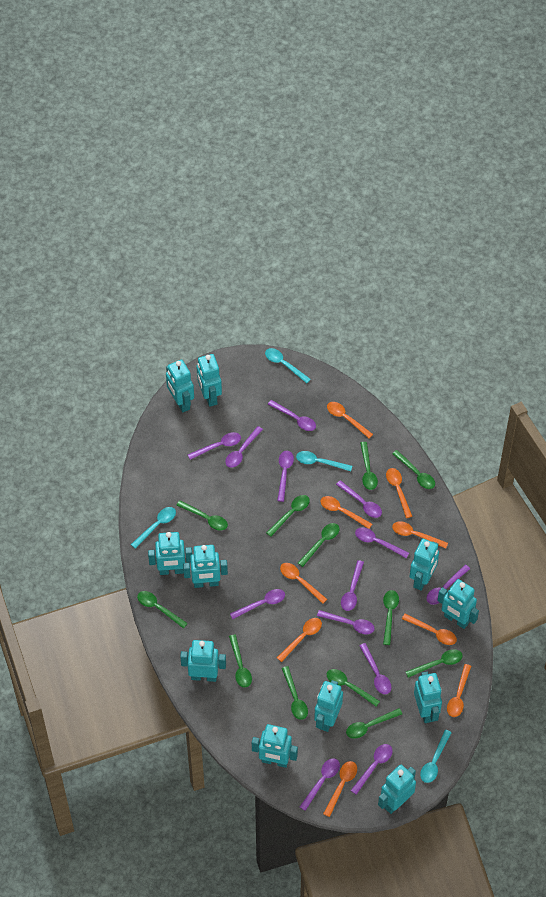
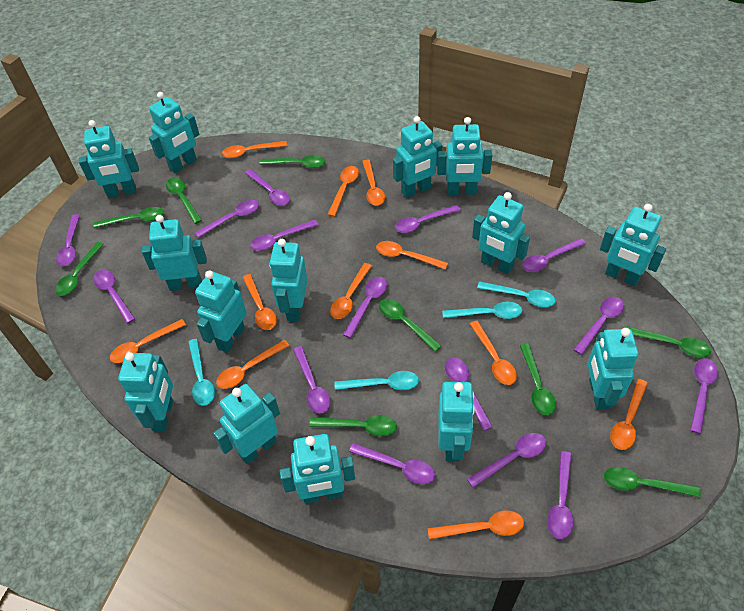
green spoon: 12 -> 9
orange spoon: 9 -> 11
purple spoon: 13 -> 15
turquoise robot: 11 -> 14

